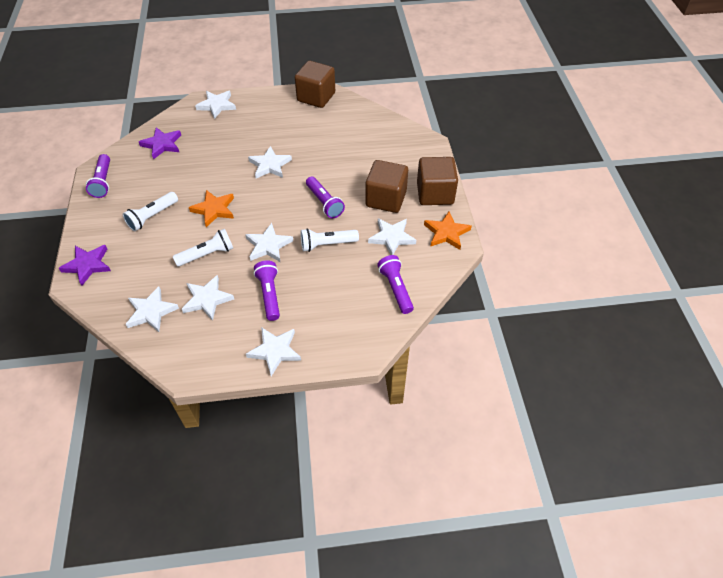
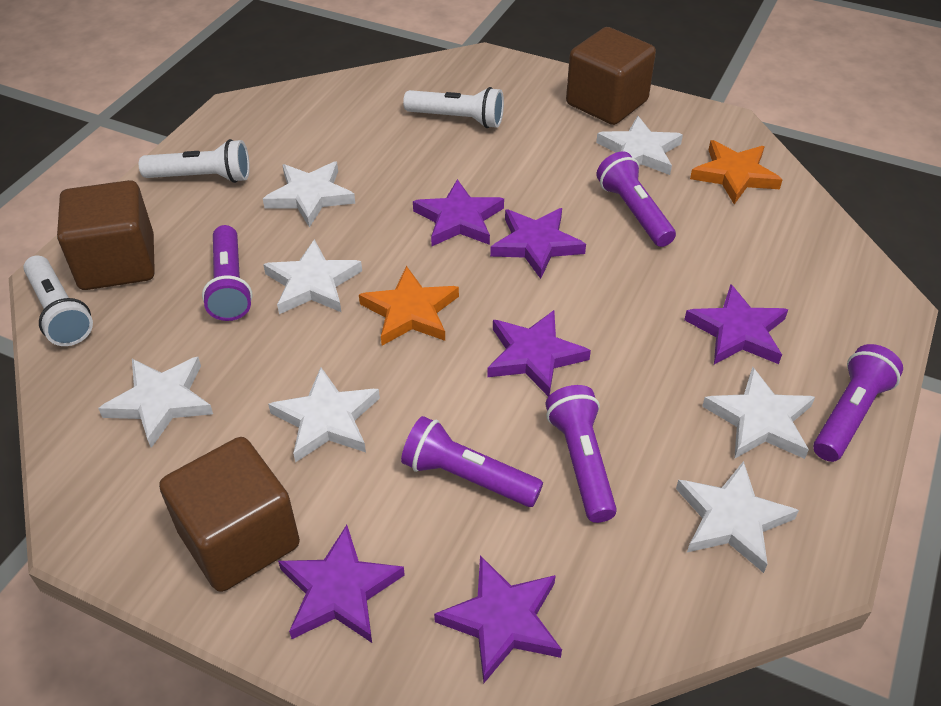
purple flashlight: 4 -> 5
purple star: 2 -> 6

